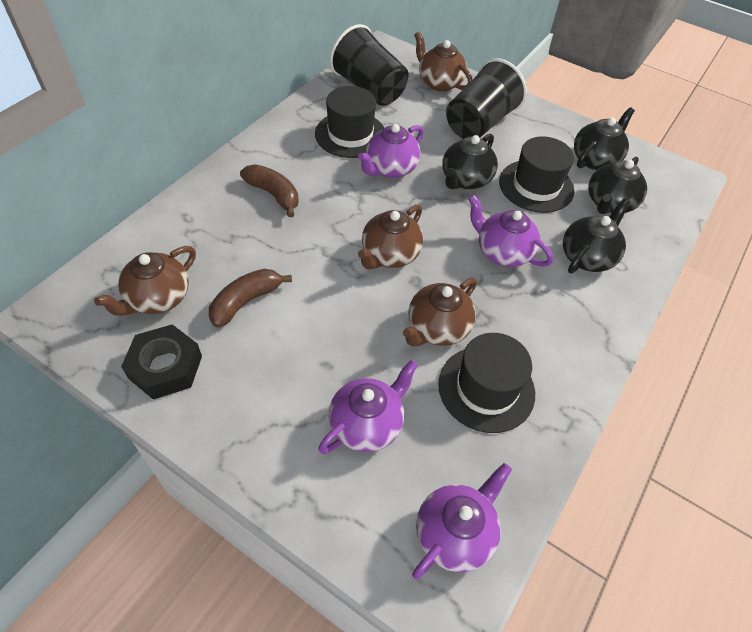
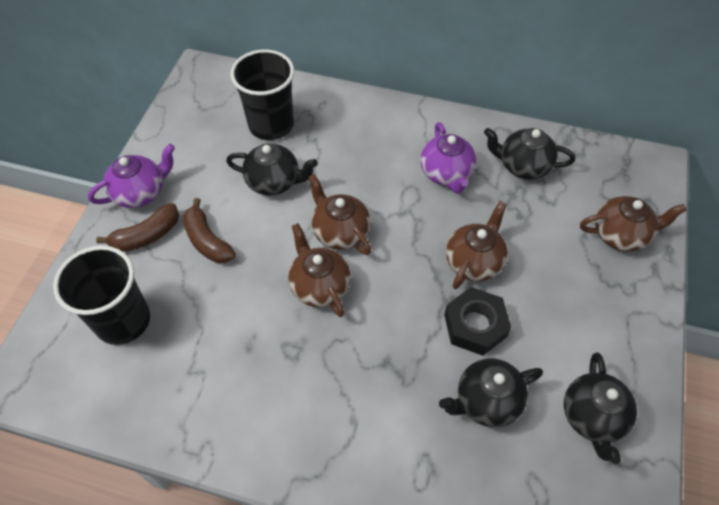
black hat: 3 -> 0
purple teapot: 4 -> 2

